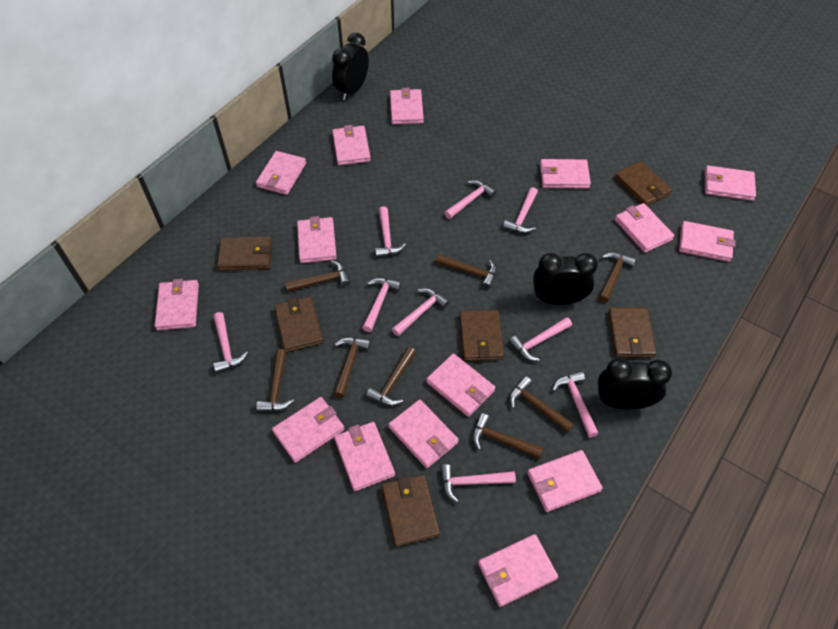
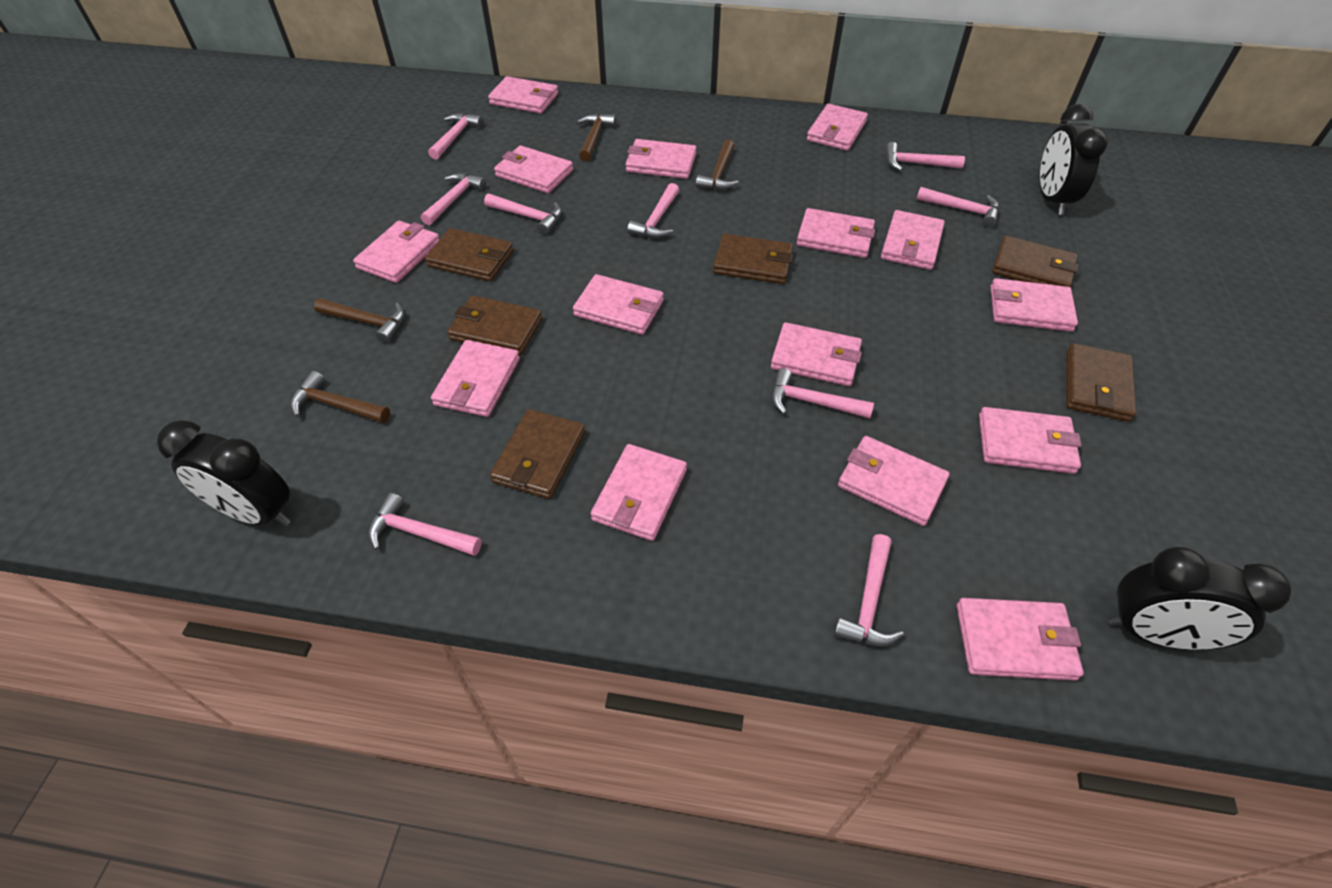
brown hammer: 8 -> 4

